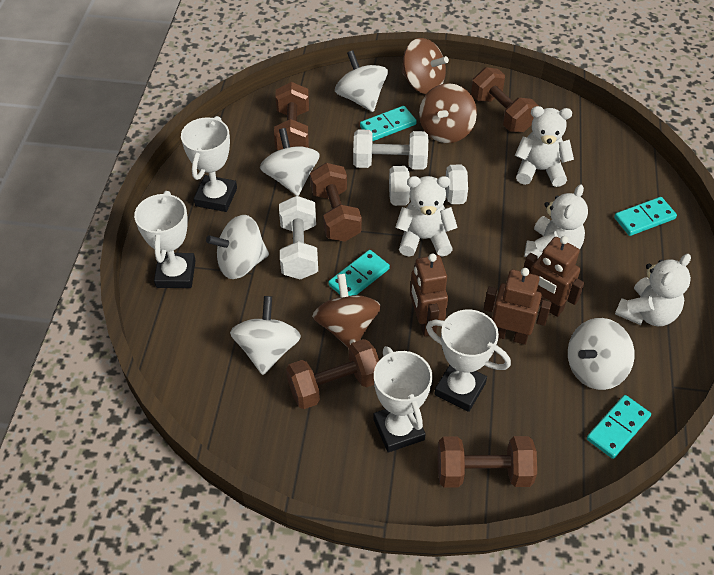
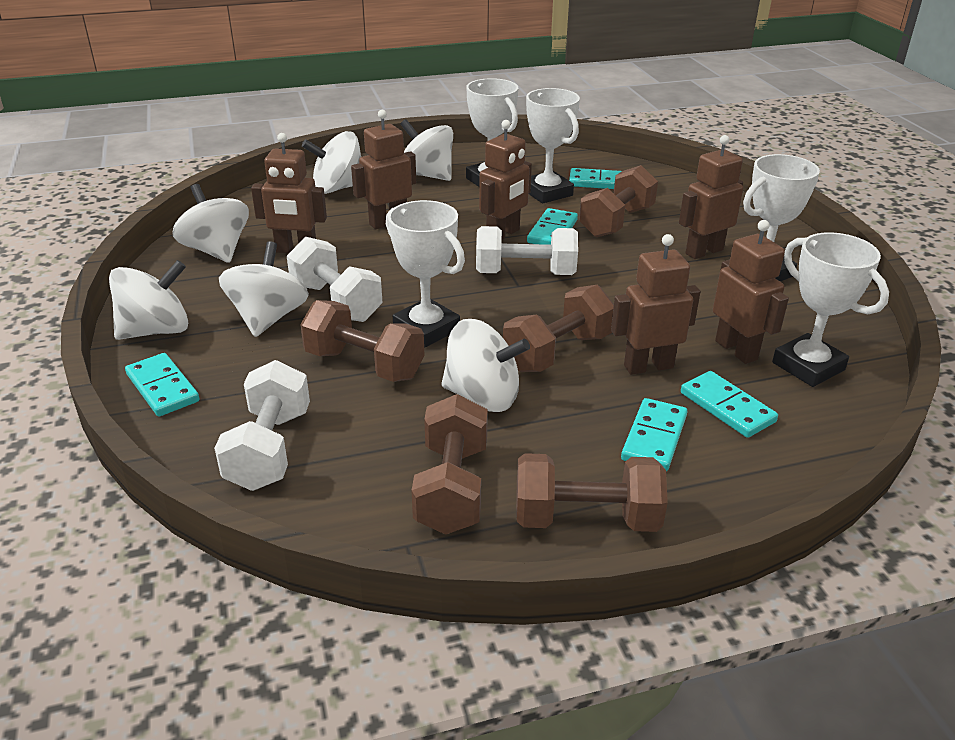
brown robot: 3 -> 6
brown spinning top: 3 -> 0
turquoise domino: 4 -> 5
white spinning top: 5 -> 6
white teddy bear: 4 -> 0
white trophy: 4 -> 5

